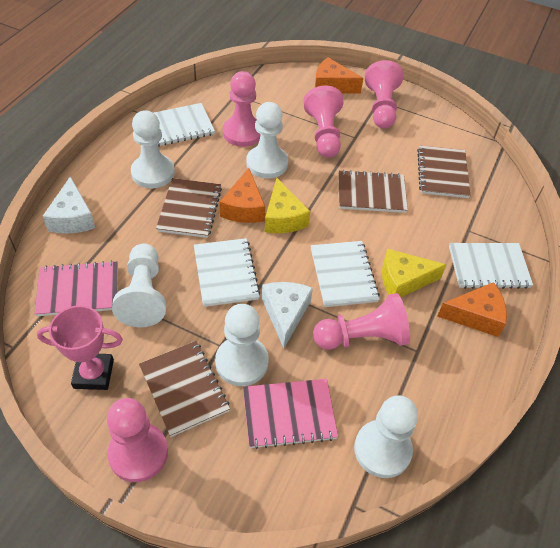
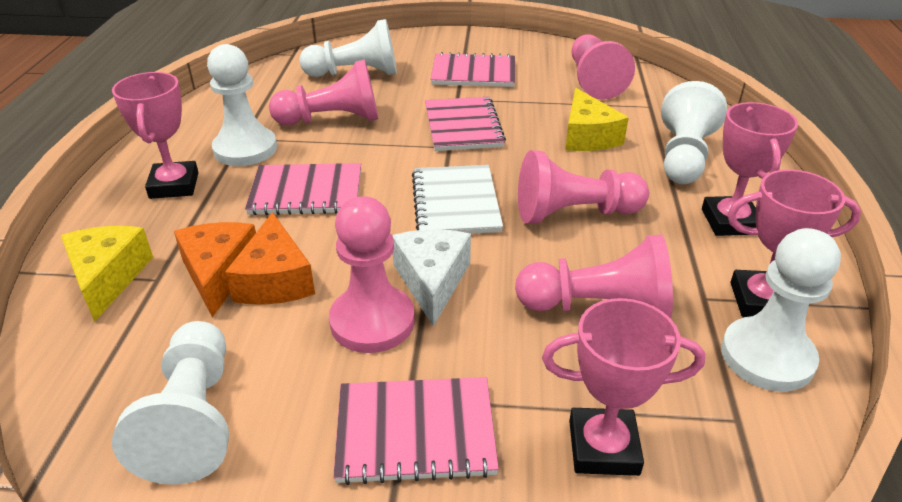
brown notebook: 4 -> 0
orange cheese: 3 -> 2
pink notebook: 2 -> 4
pink trophy: 1 -> 4
white cheese: 2 -> 1
white notebook: 4 -> 1

